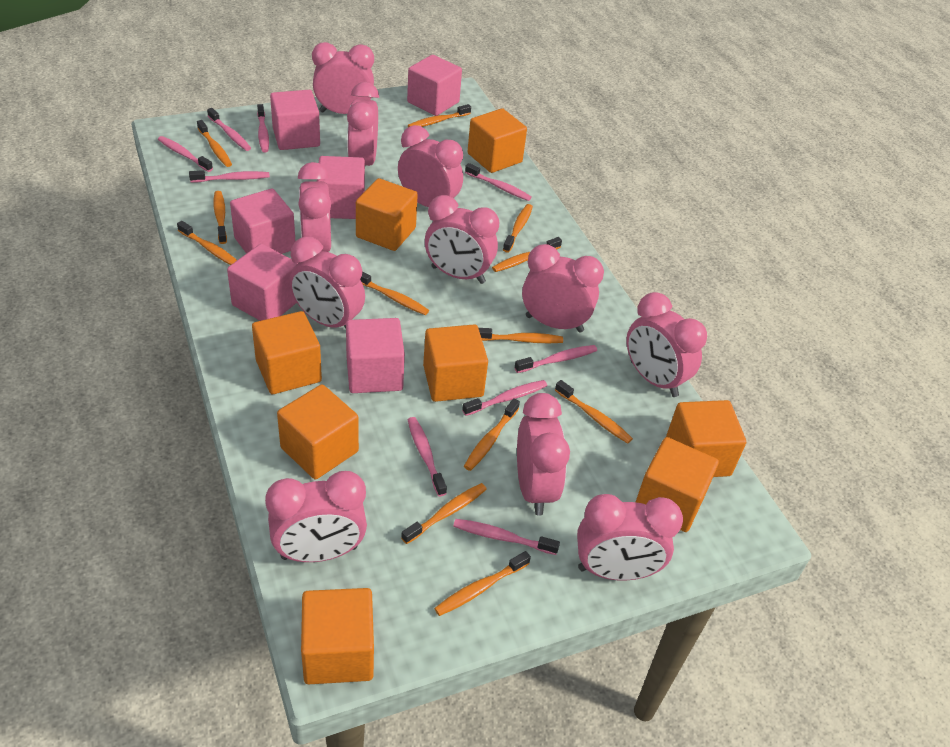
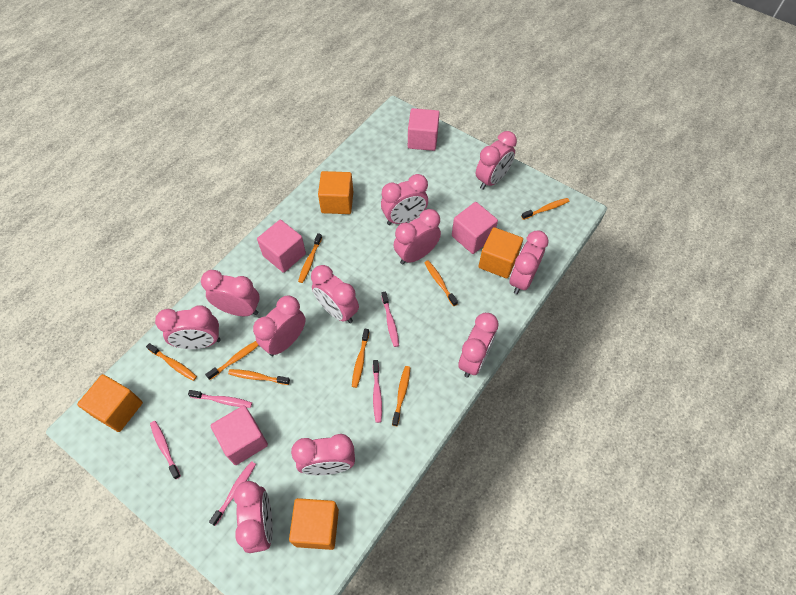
orange cube: 8 -> 4
orange toothbrush: 12 -> 8
pink cube: 6 -> 4
pink toothbrush: 9 -> 5

